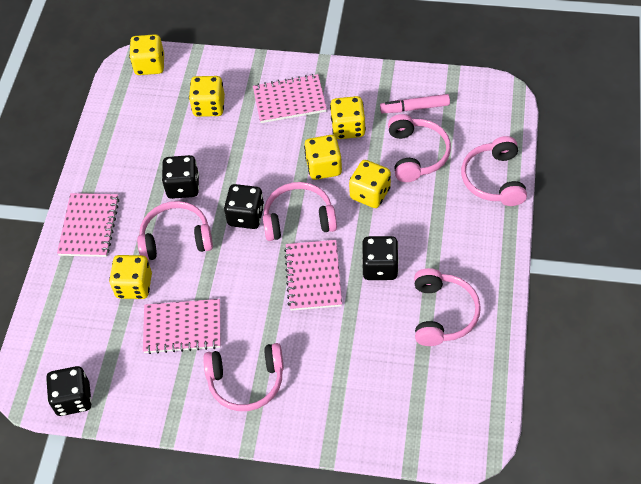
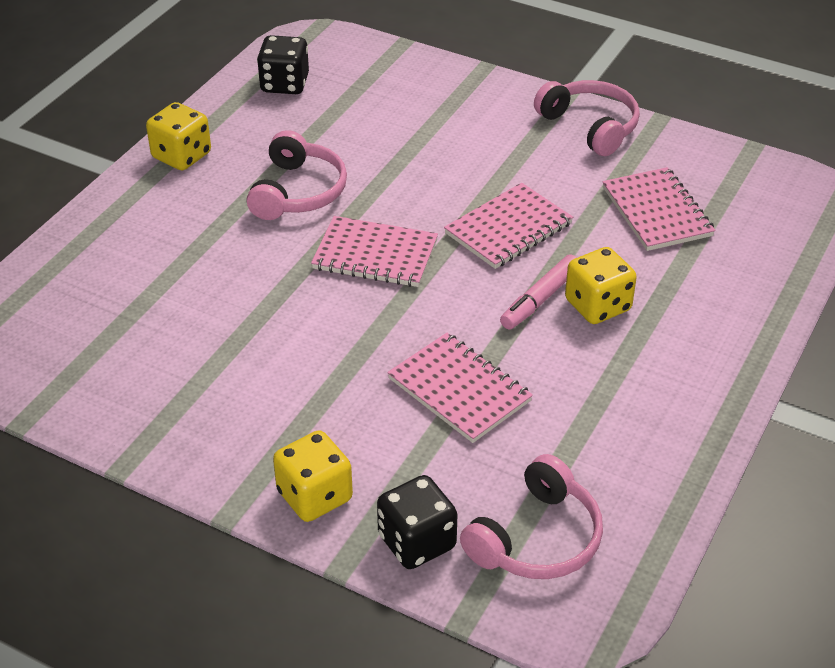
black dice: 4 -> 2
pink headphones: 6 -> 3
yellow dice: 6 -> 3

